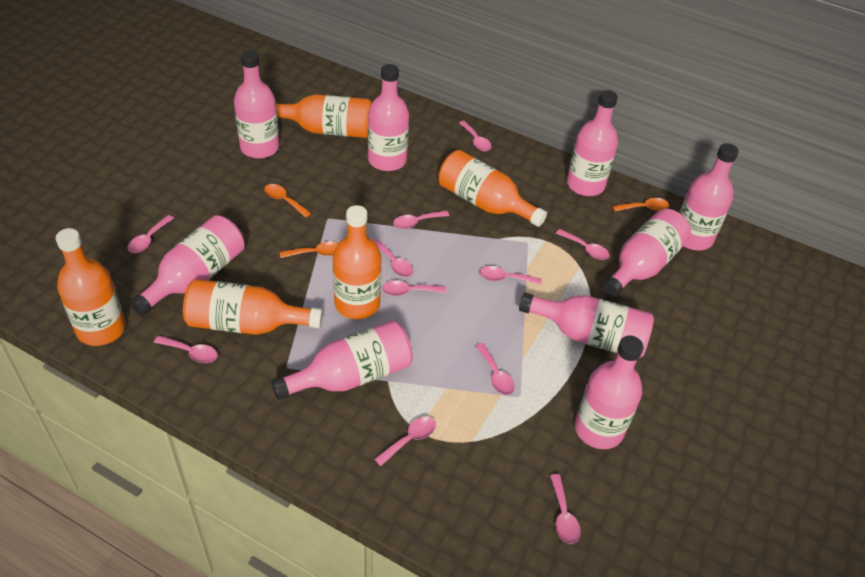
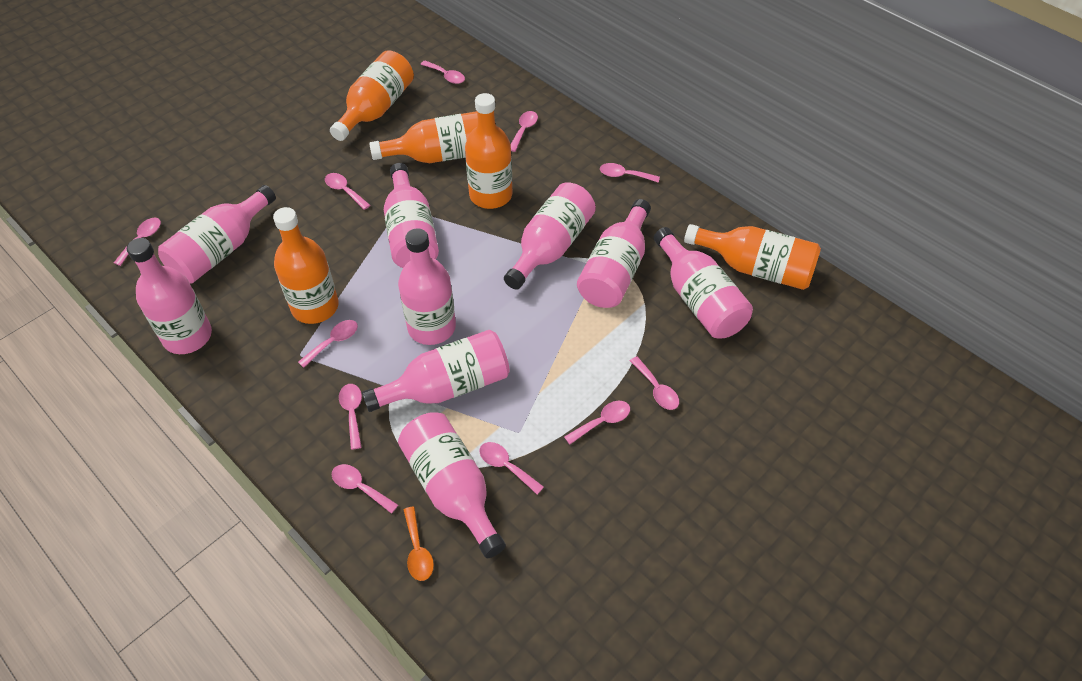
orange spoon: 3 -> 1

